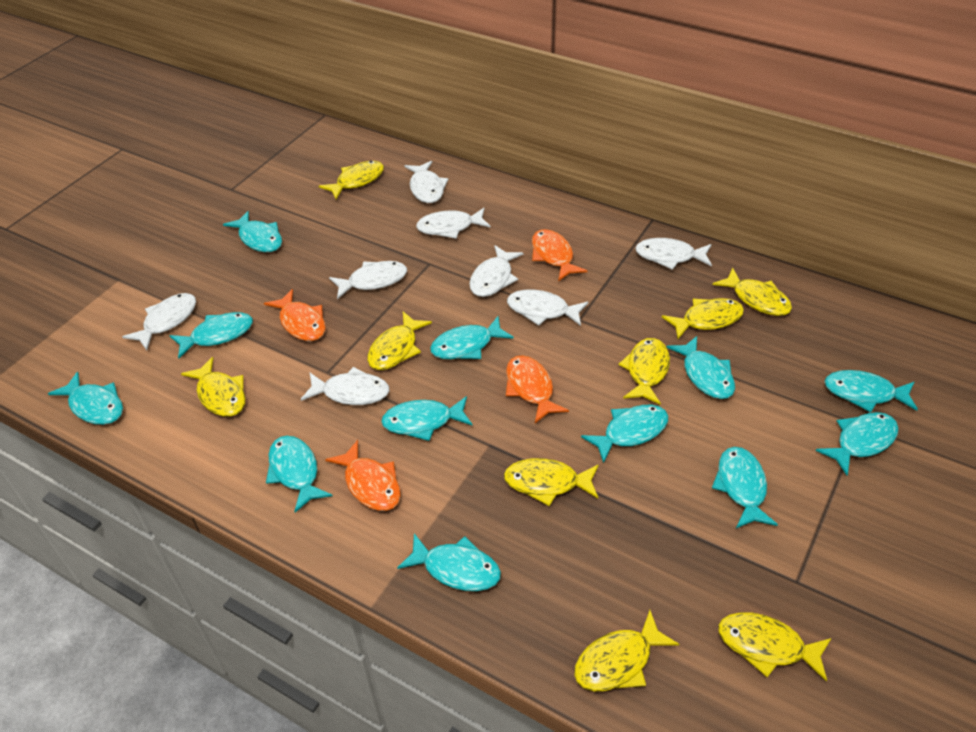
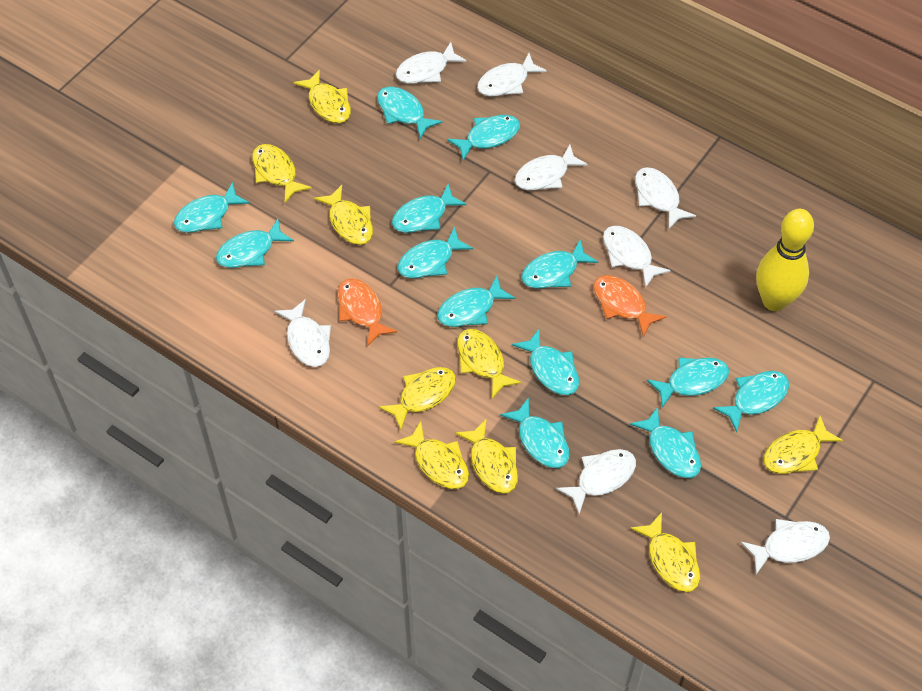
orange fish: 4 -> 2
turquoise fish: 12 -> 13
yellow bowling pin: 0 -> 1

